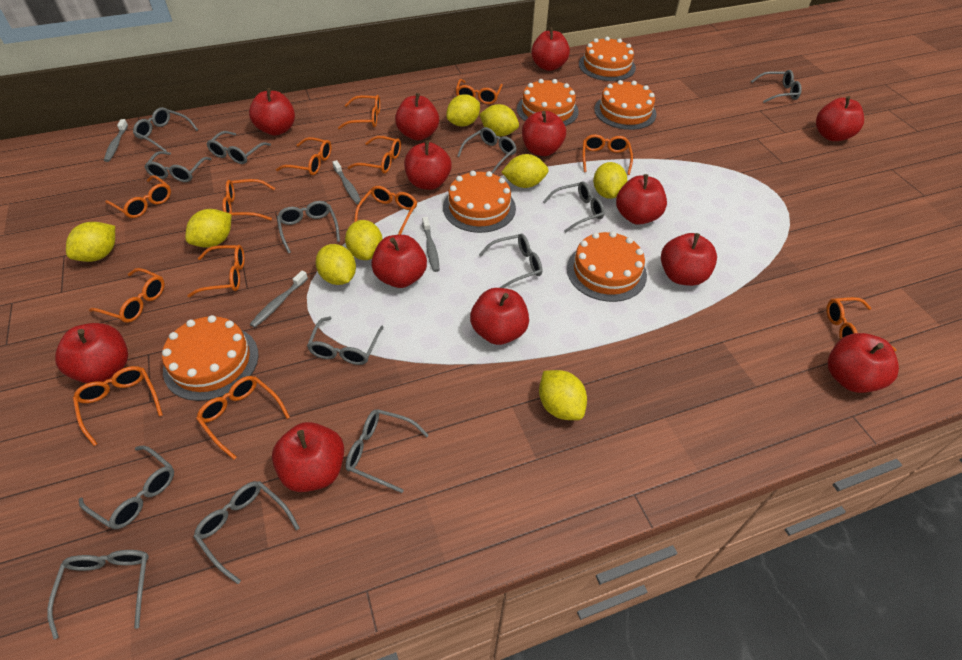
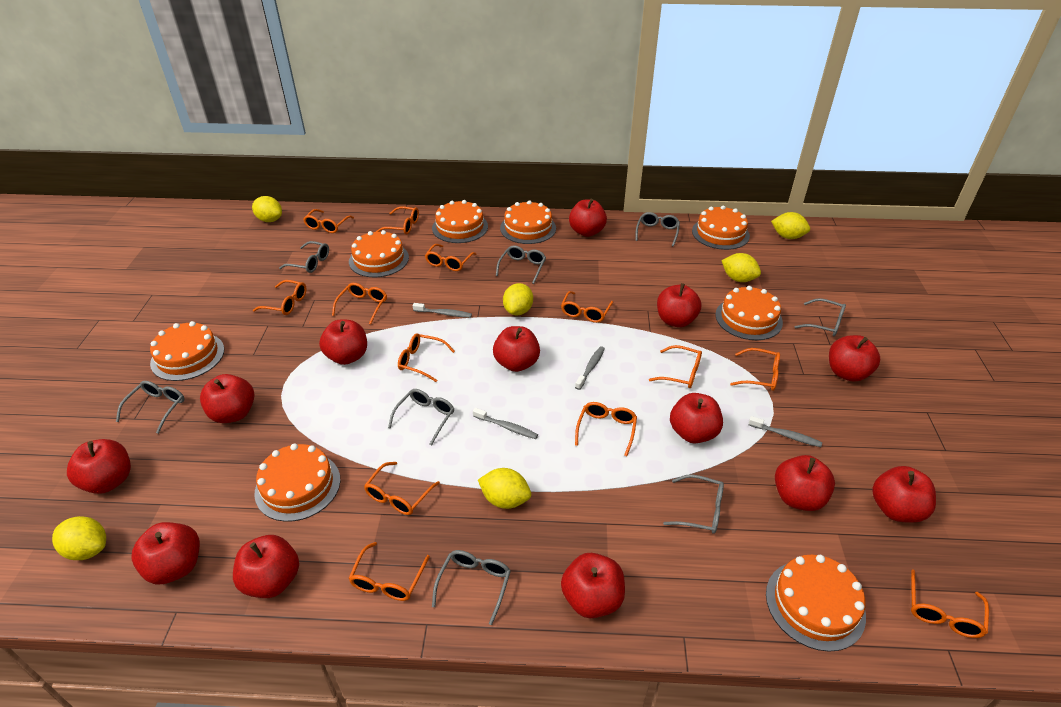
grey glasses: 13 -> 8
orange cake: 6 -> 8
yellow lemon: 9 -> 6

